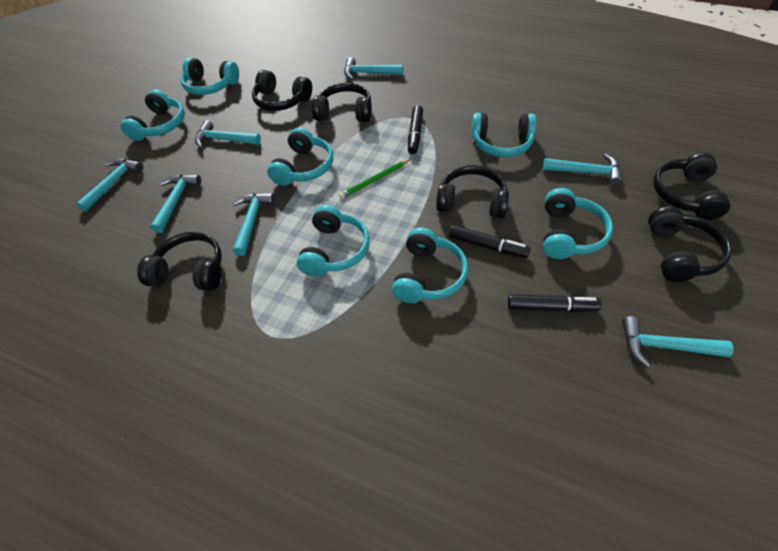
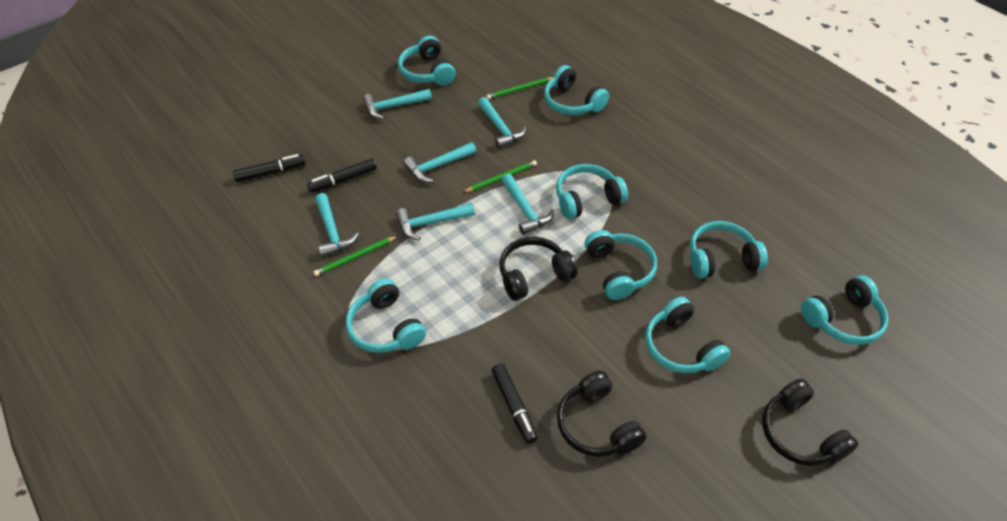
black headphones: 6 -> 3
green pencil: 1 -> 3
turquoise hammer: 7 -> 6
turquoise headphones: 7 -> 8

